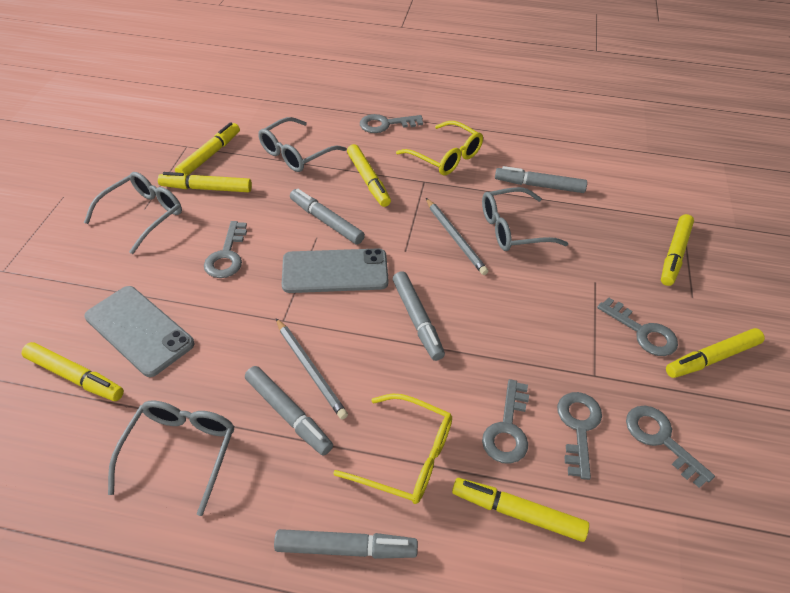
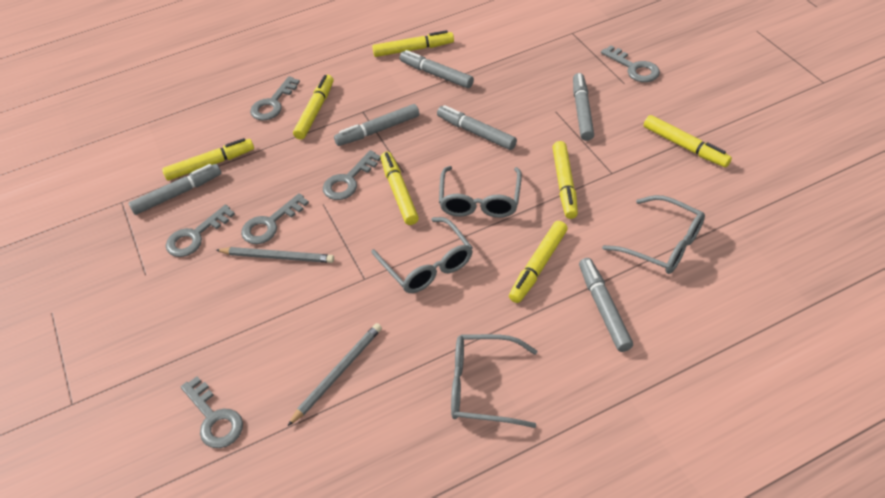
grey marker: 5 -> 6
grey phone: 2 -> 0
yellow glasses: 2 -> 0

